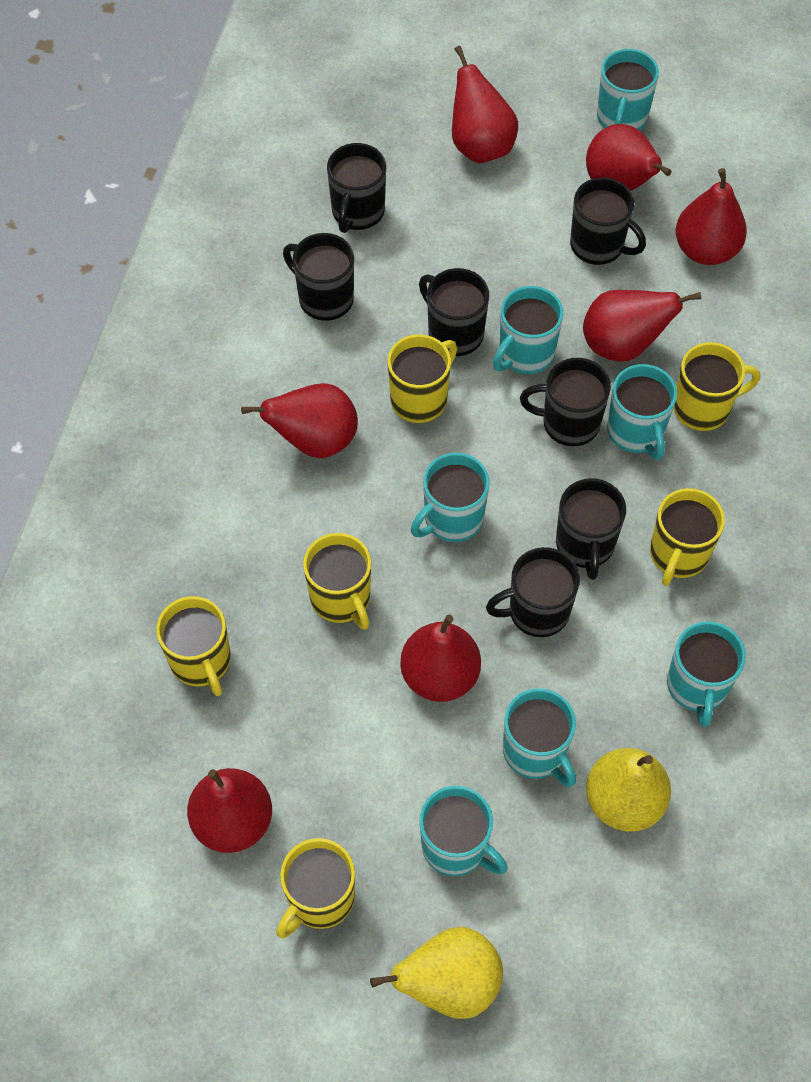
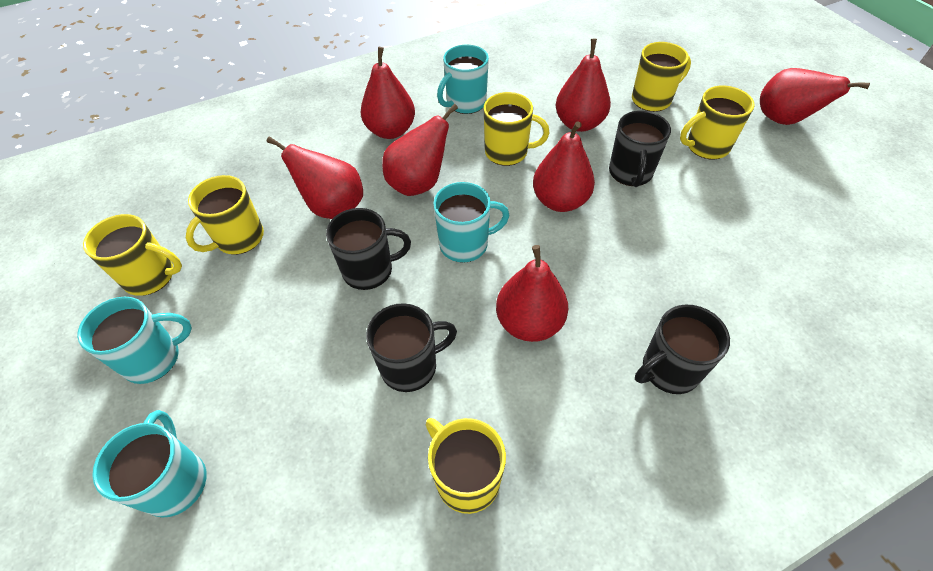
black mug: 7 -> 4
turquoise mug: 7 -> 4
yellow pear: 2 -> 0

